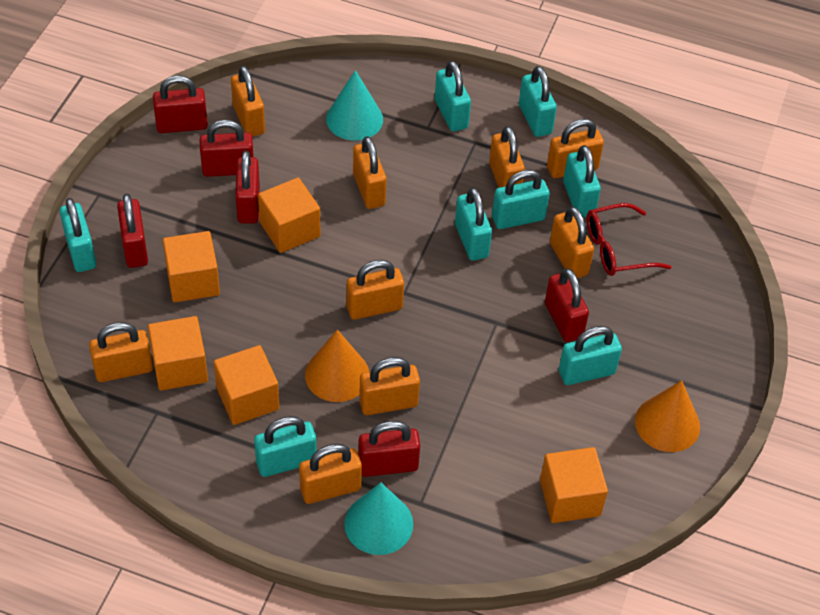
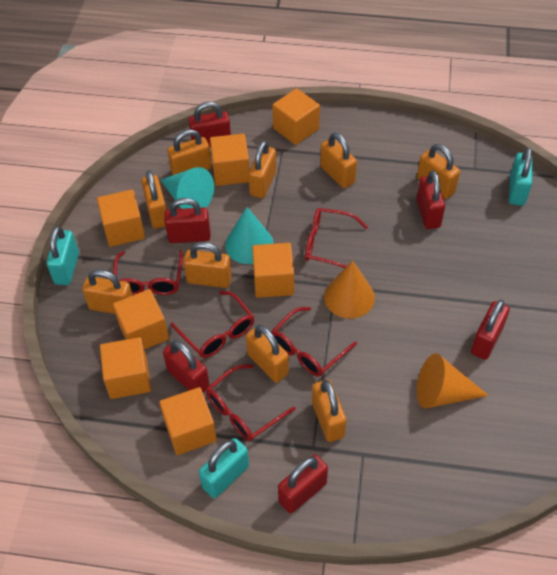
orange cube: 5 -> 7
red glasses: 1 -> 5
turquoise padlock: 8 -> 3

